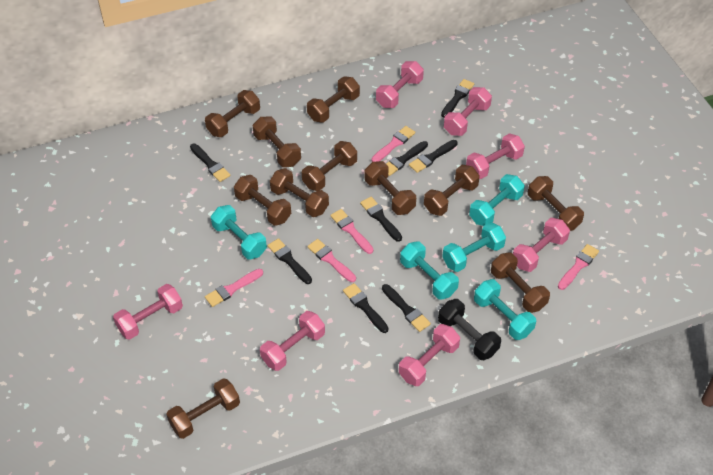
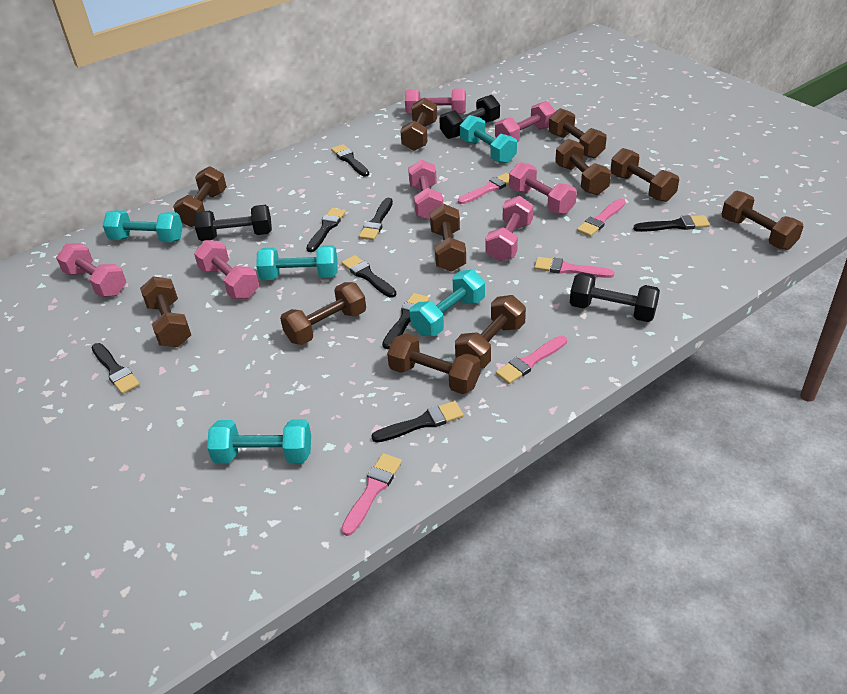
black dumbbell: 1 -> 3

